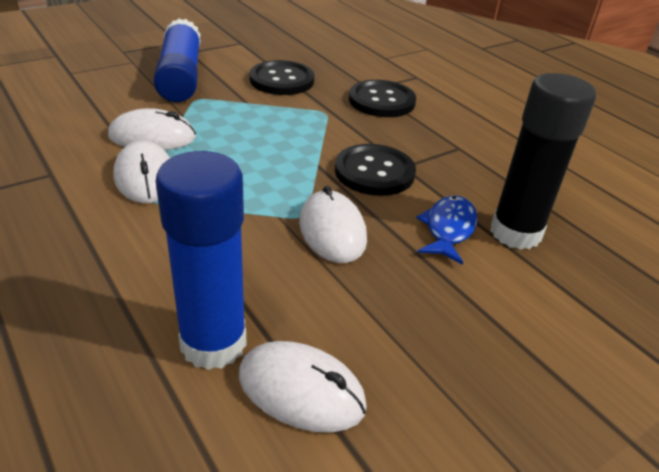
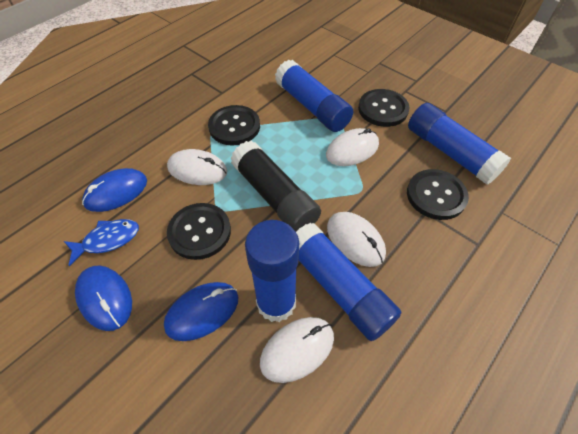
black button: 3 -> 4
blue glue stick: 2 -> 4
blue mouse: 0 -> 3

